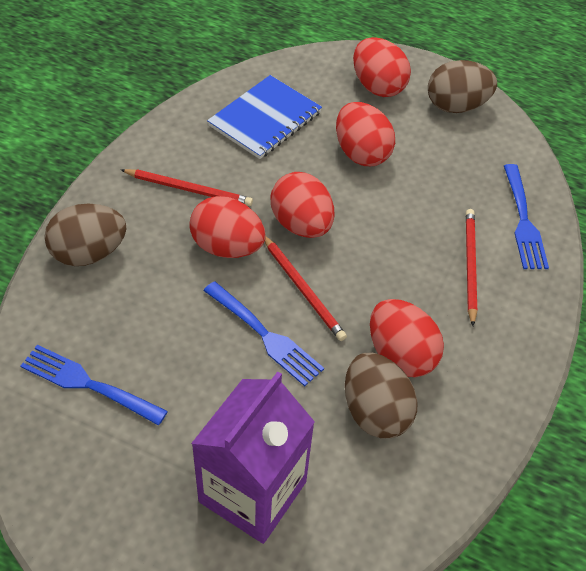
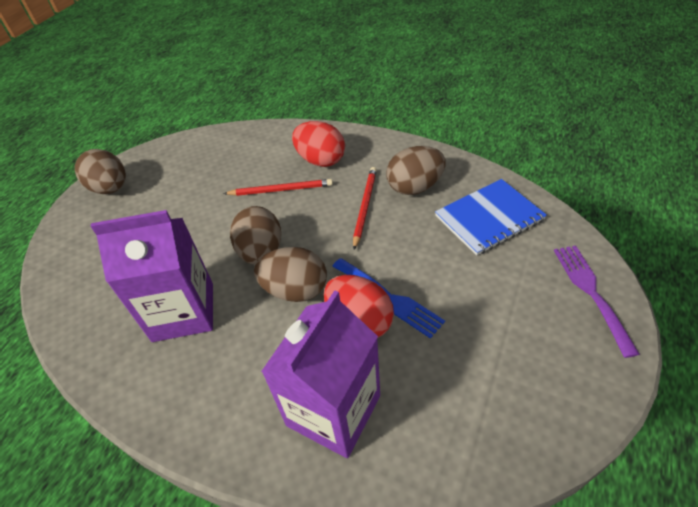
blue fork: 3 -> 1
brown egg: 3 -> 4
purple carton: 1 -> 2
purple fork: 0 -> 1
red egg: 5 -> 2
red pencil: 3 -> 2

